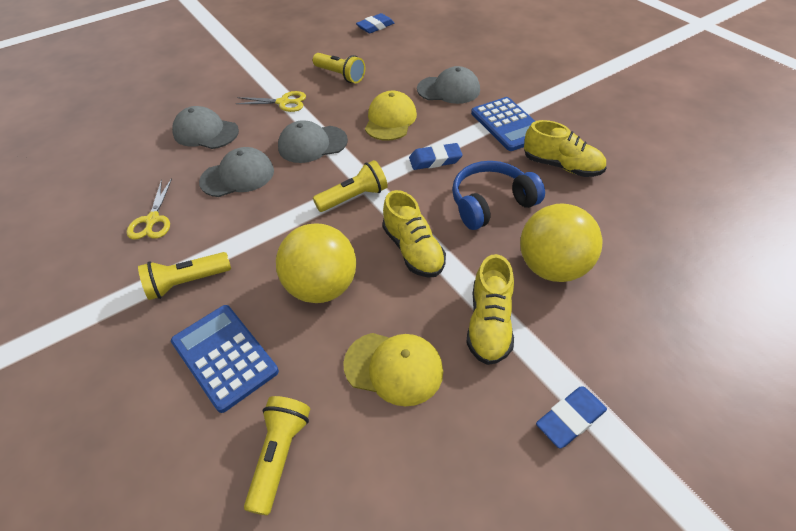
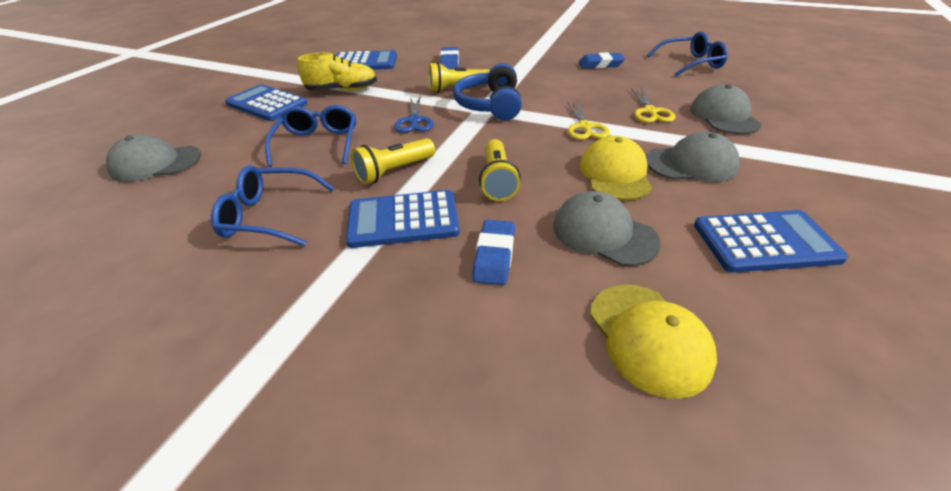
blue calculator: 2 -> 4
blue glasses: 0 -> 3
blue scissors: 0 -> 1
yellow ball: 2 -> 0
yellow flashlight: 4 -> 3
yellow shoe: 3 -> 1

